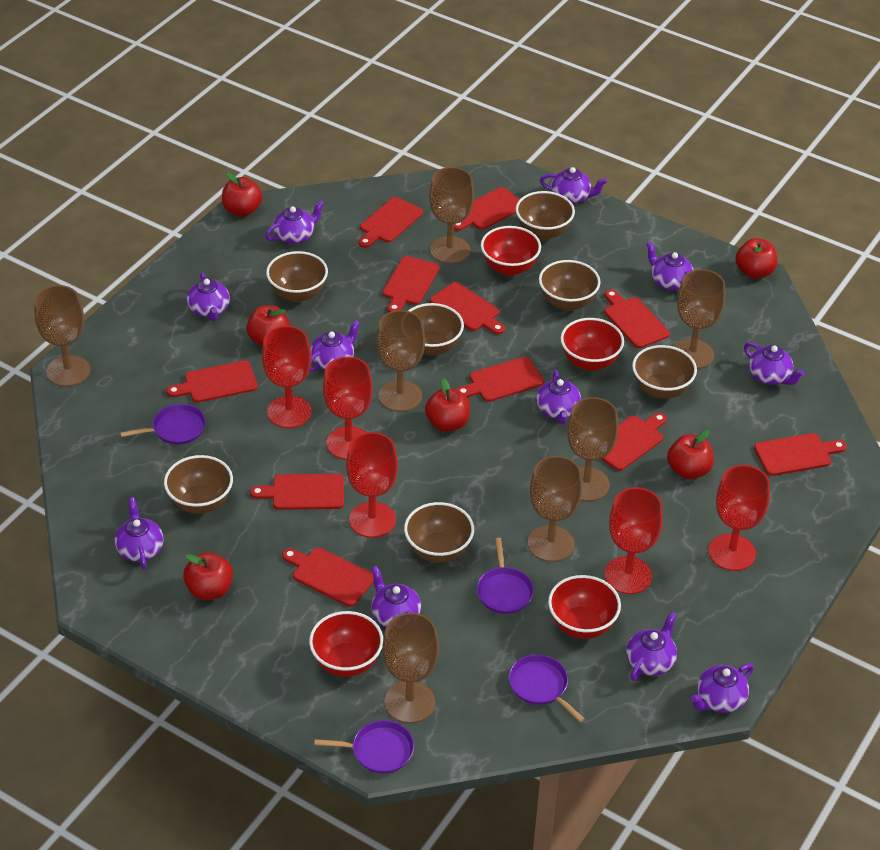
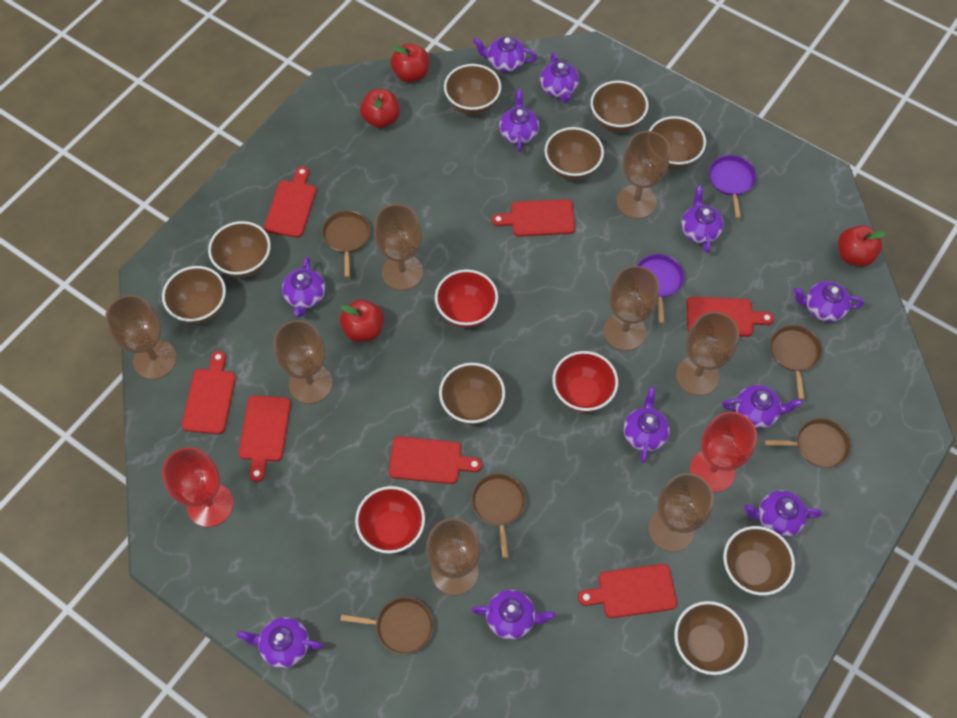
brown bowl: 7 -> 9
brown goblet: 7 -> 8
brown pan: 0 -> 5
purple pan: 4 -> 2
red apple: 6 -> 4
red bowl: 4 -> 3
red cutting board: 11 -> 7
red goblet: 5 -> 2

